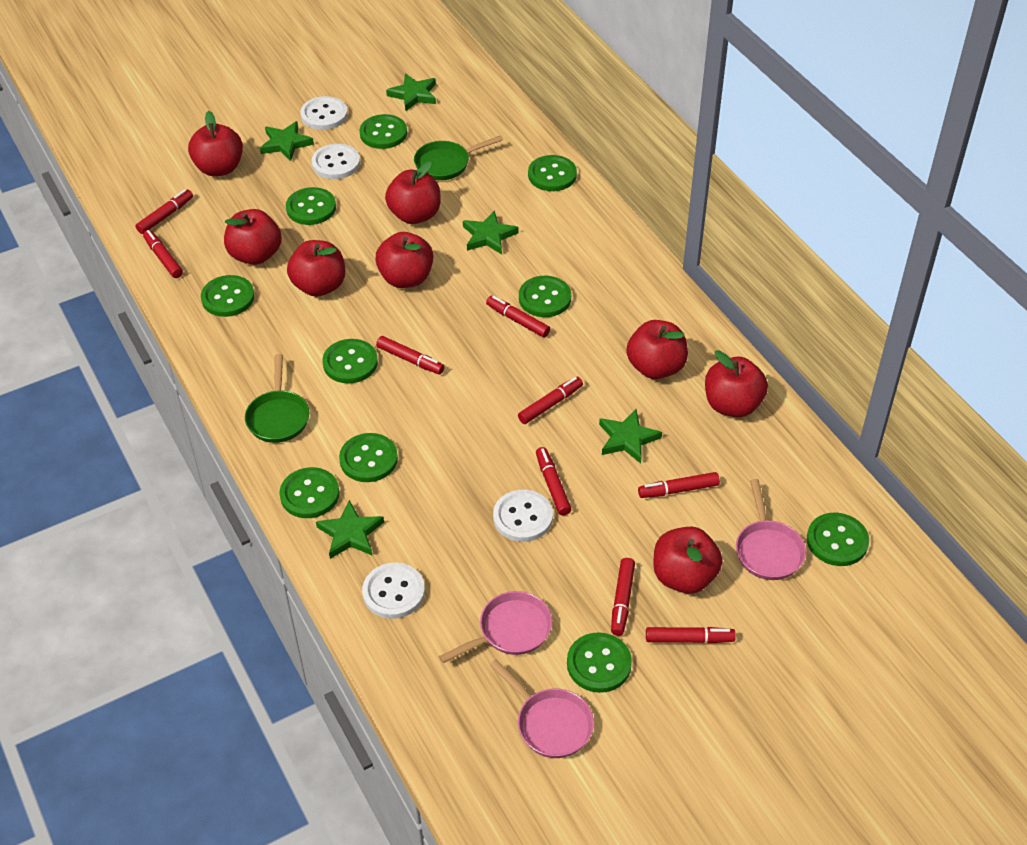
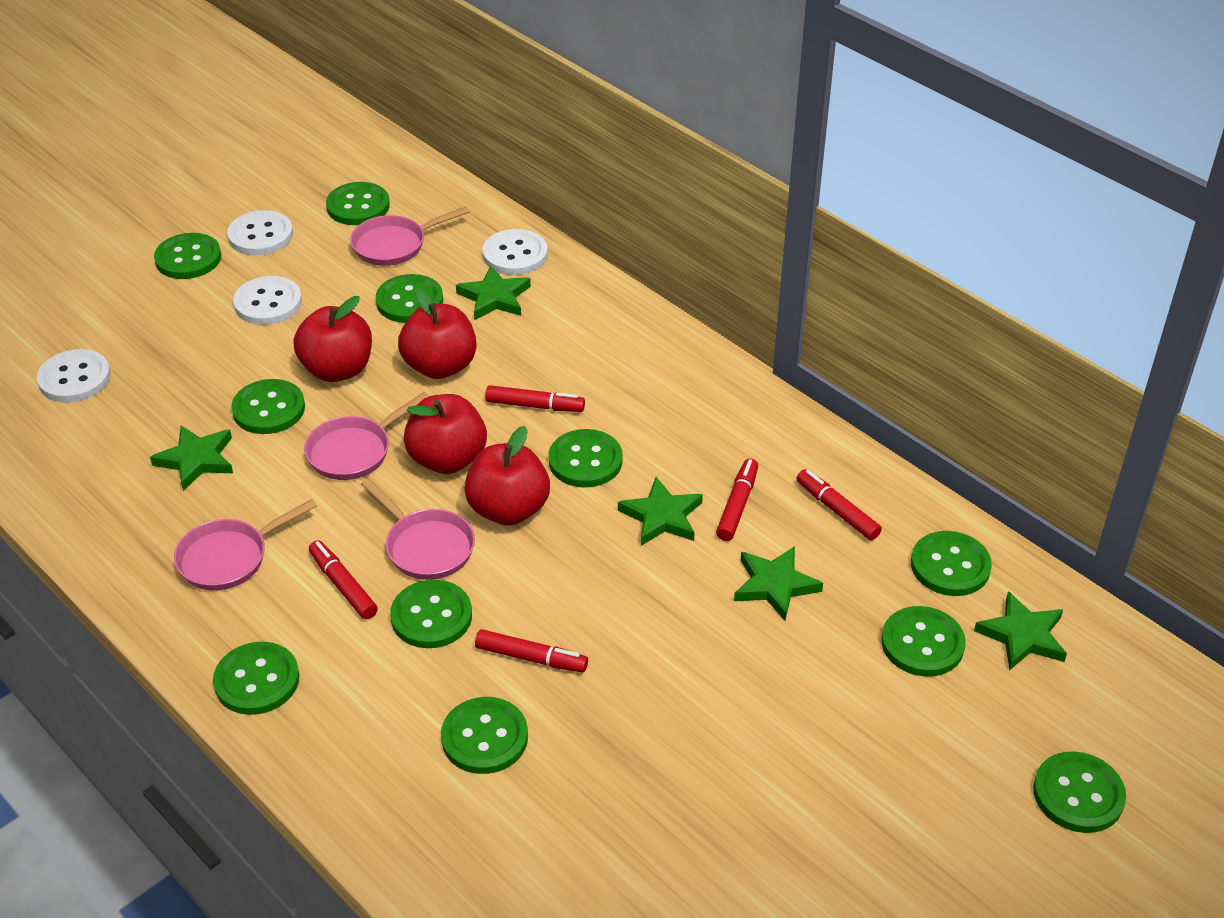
green button: 10 -> 11
green pan: 2 -> 0
pink pan: 3 -> 4
red apple: 8 -> 4
red marker: 9 -> 5

